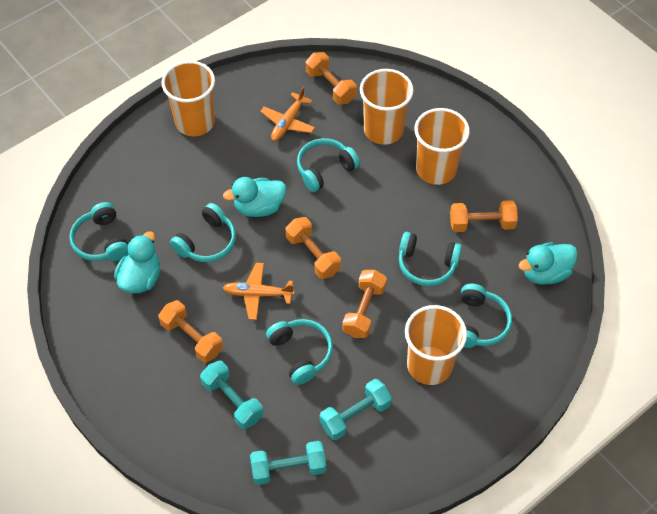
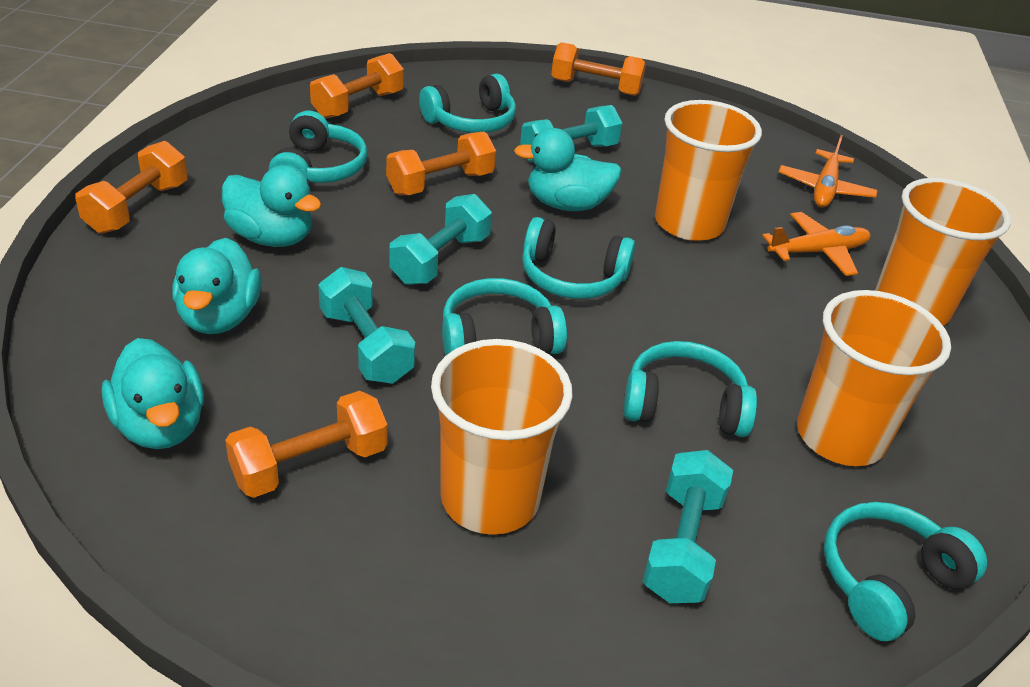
turquoise duck: 3 -> 4
turquoise dumbbell: 3 -> 4

